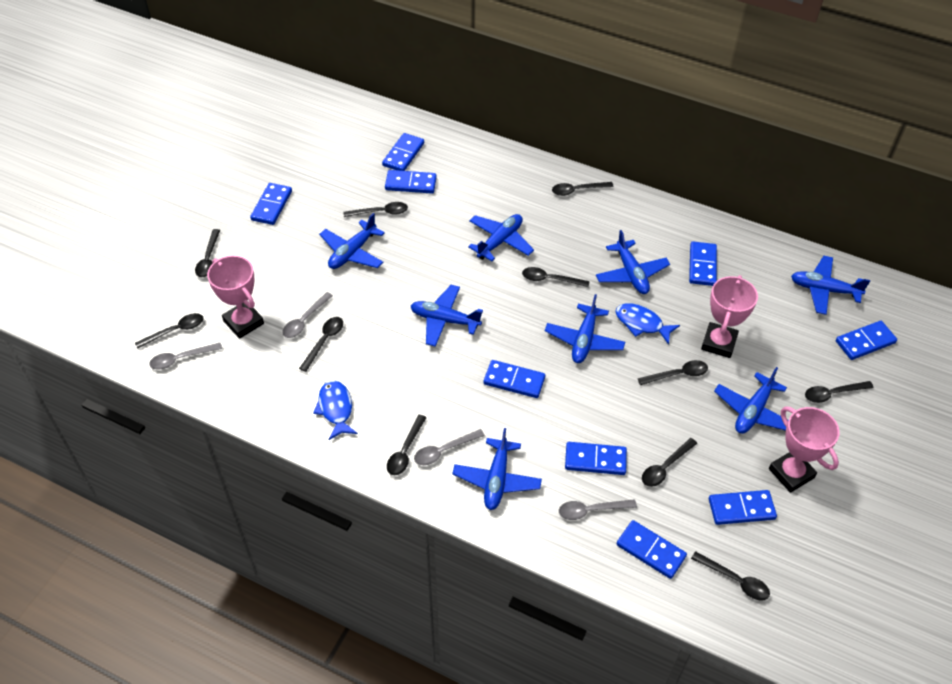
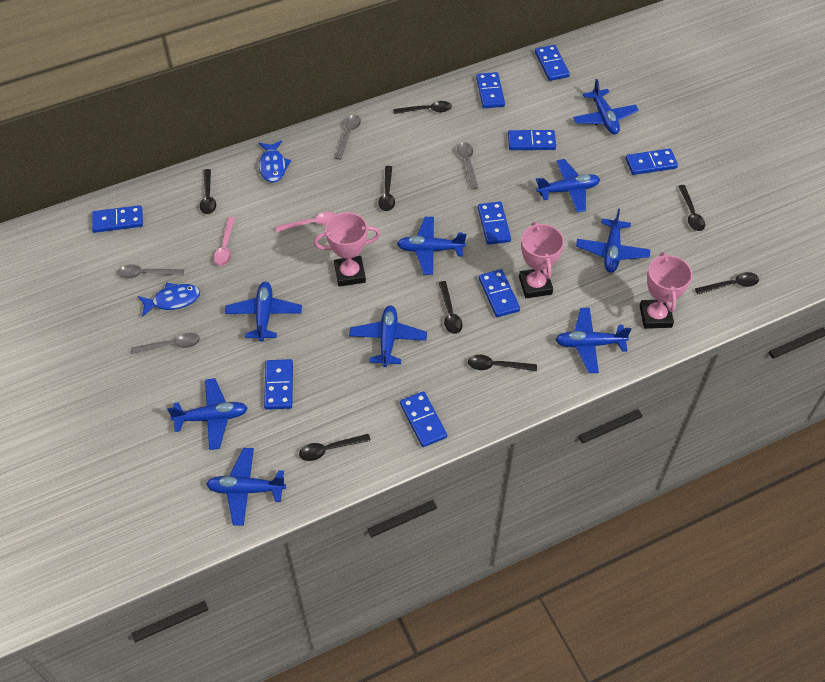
black spoon: 11 -> 8
blue plane: 8 -> 9
pink spoon: 0 -> 2

